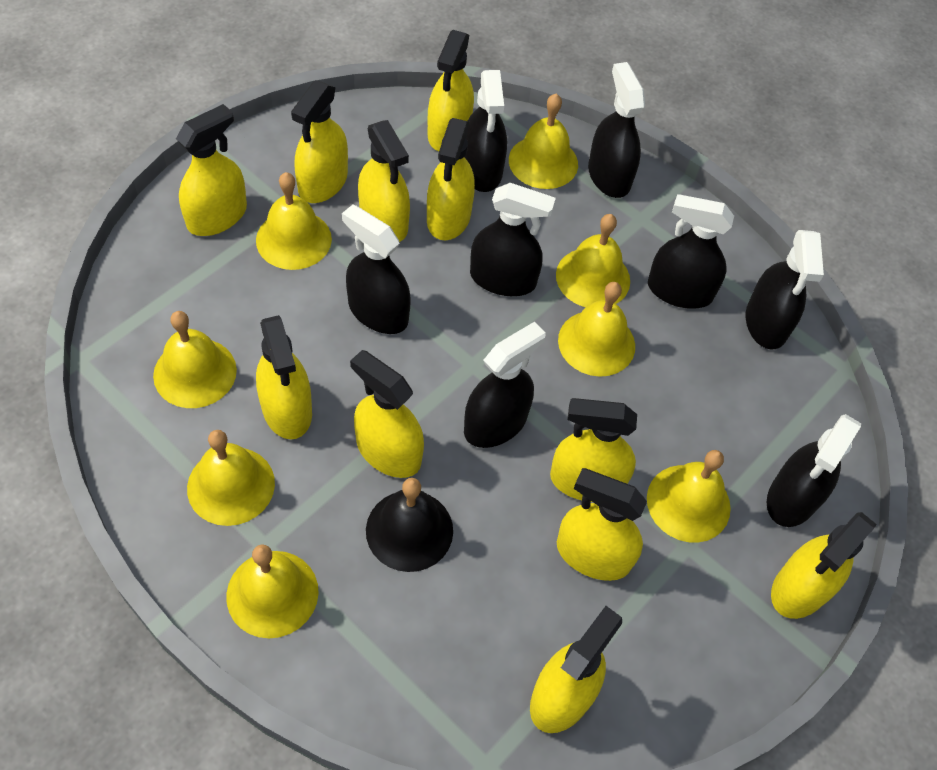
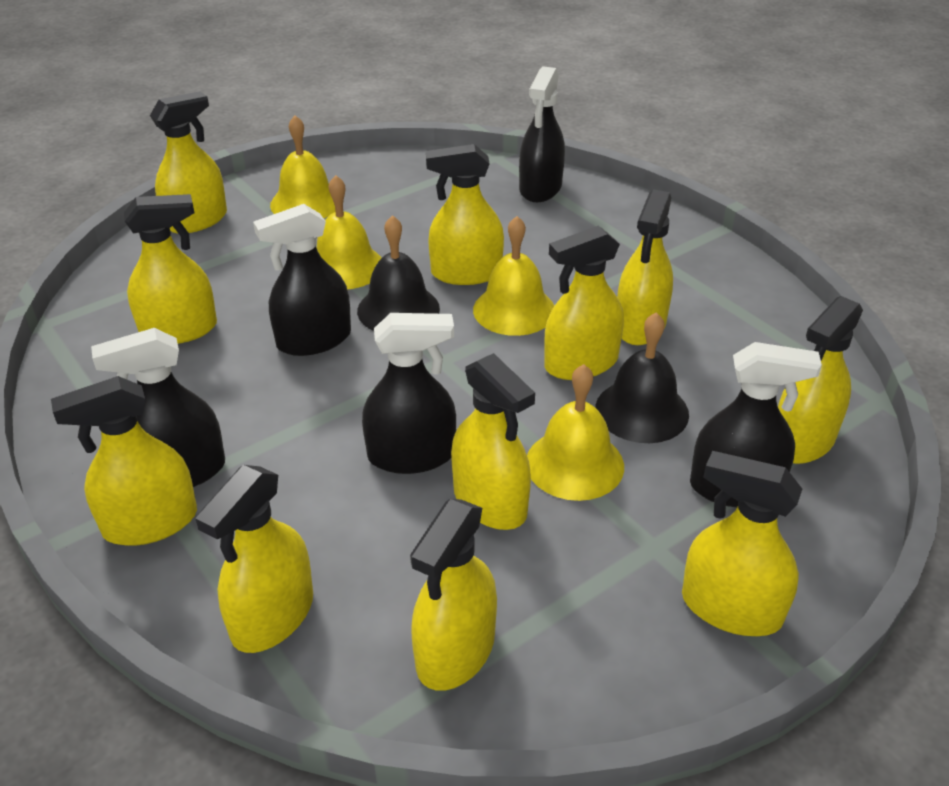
black bell: 1 -> 2
black spray bottle: 8 -> 5
yellow bell: 8 -> 4

